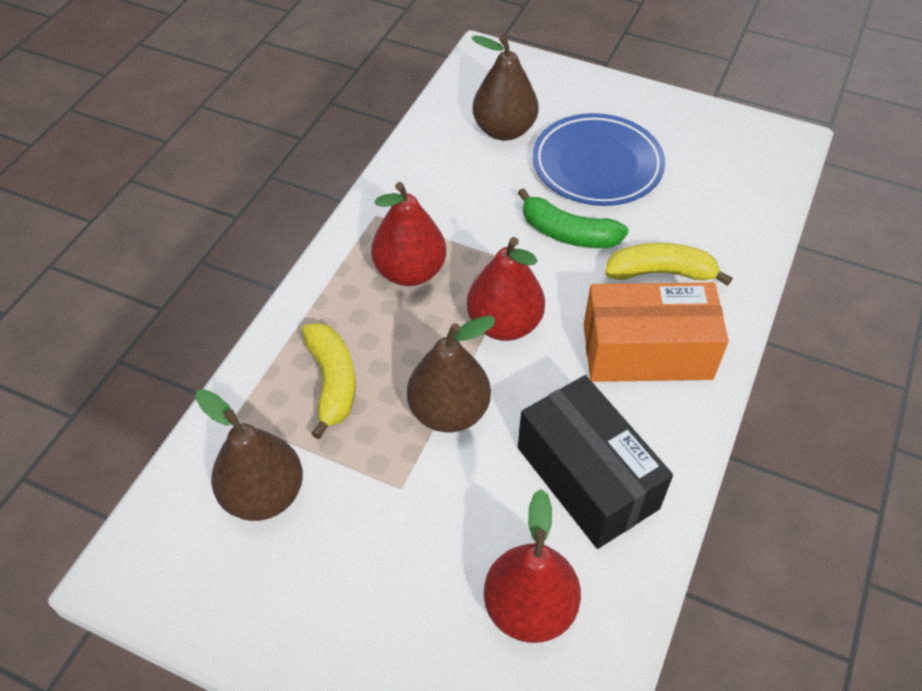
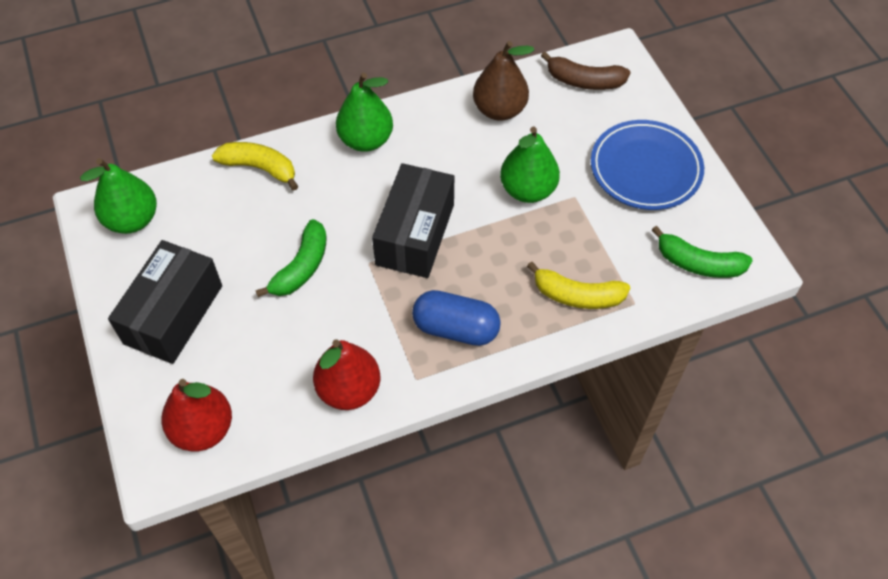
black box: 1 -> 2
blue capsule: 0 -> 1
brown banana: 0 -> 1
brown pear: 3 -> 1
green banana: 1 -> 2
green pear: 0 -> 3
orange box: 1 -> 0
red pear: 3 -> 2

